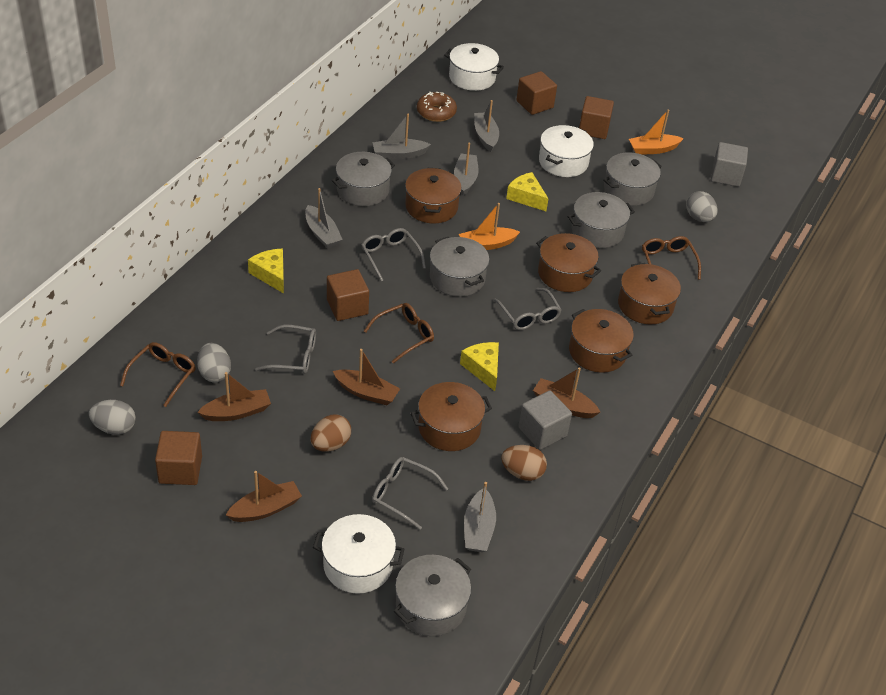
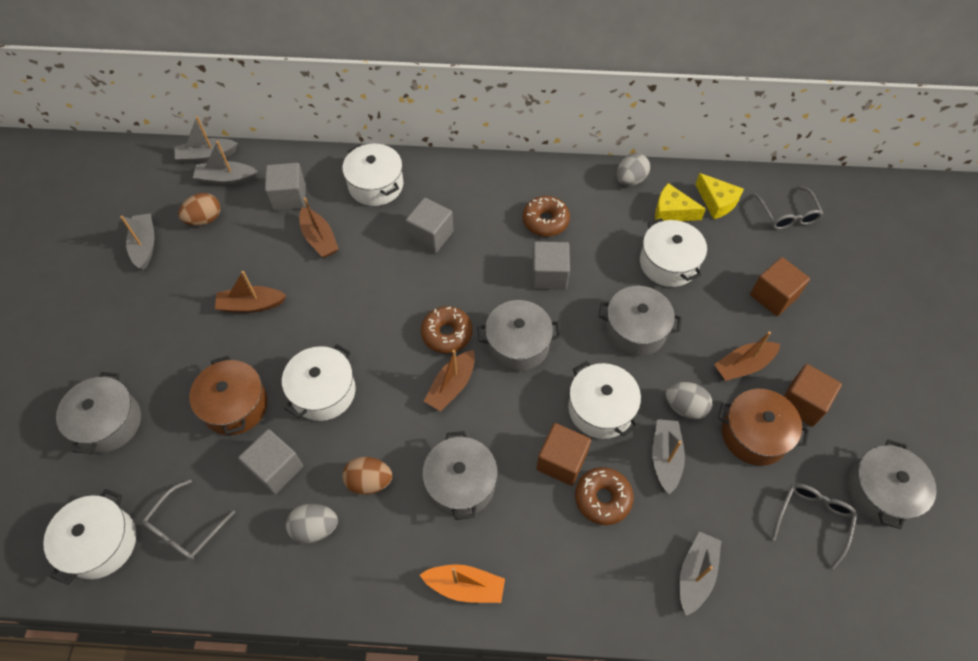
brown cube: 4 -> 3
brown donut: 1 -> 3
brown glasses: 3 -> 0
brown pot: 5 -> 2
grey cube: 2 -> 4
grey glasses: 4 -> 3
orange boat: 2 -> 1
white pot: 3 -> 5
yellow cheese: 3 -> 2

